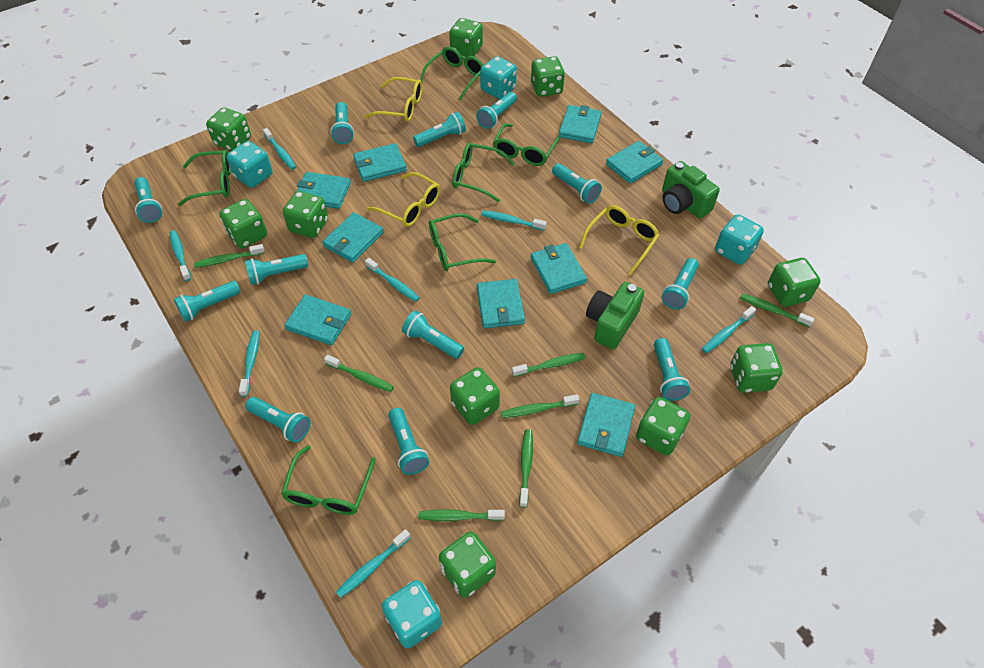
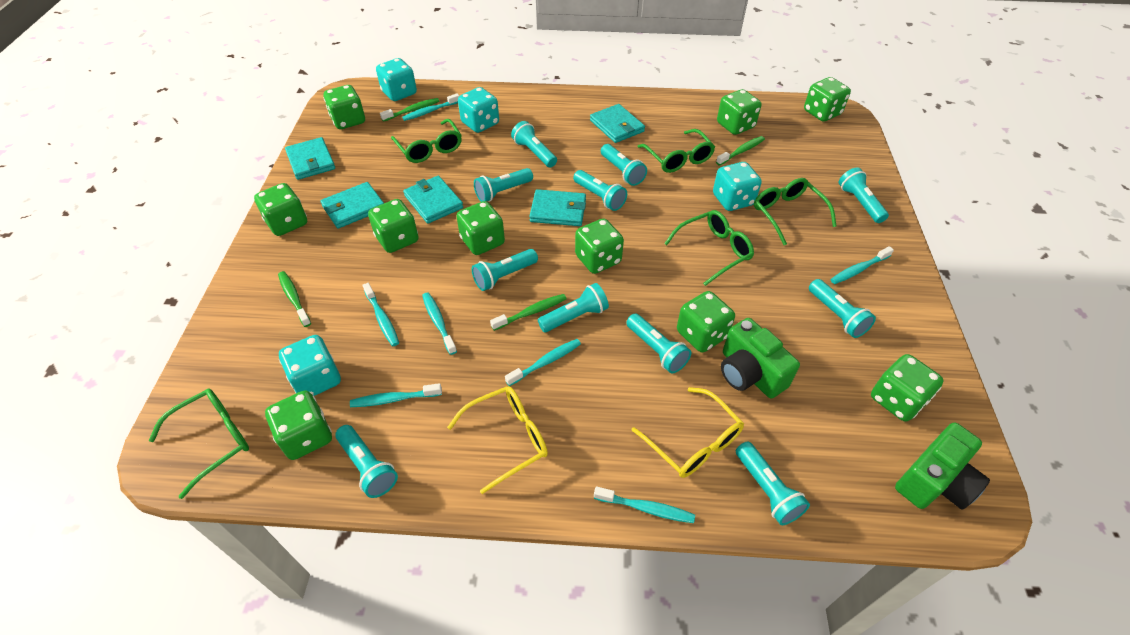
green glasses: 6 -> 5
green toothbrush: 7 -> 4
turquoise flashlight: 12 -> 11
turquoise wallet: 9 -> 5
yellow glasses: 3 -> 2

